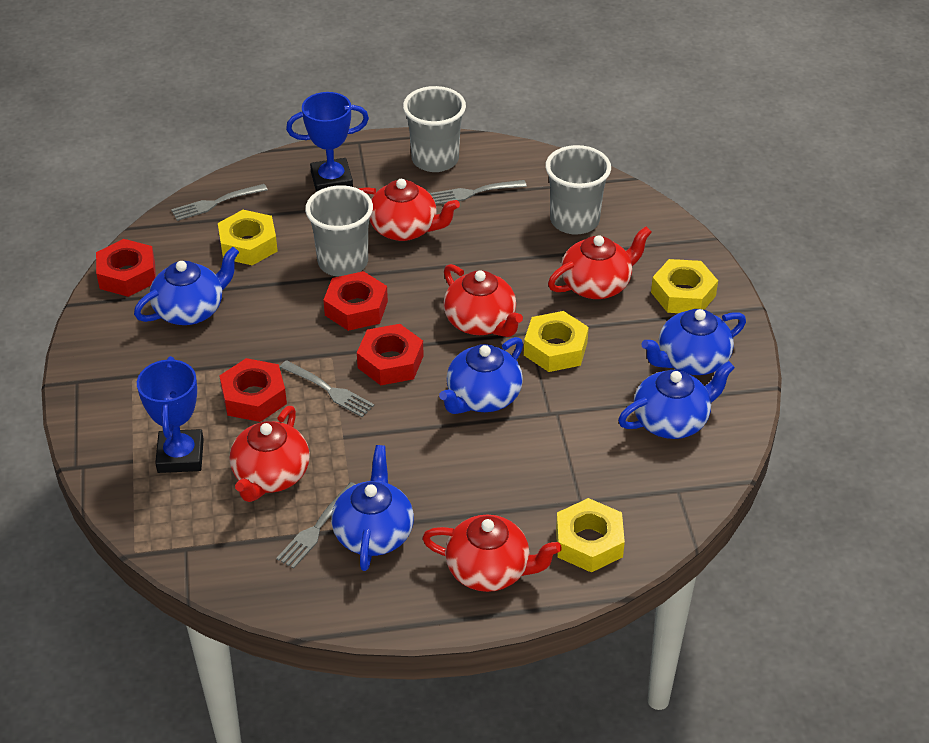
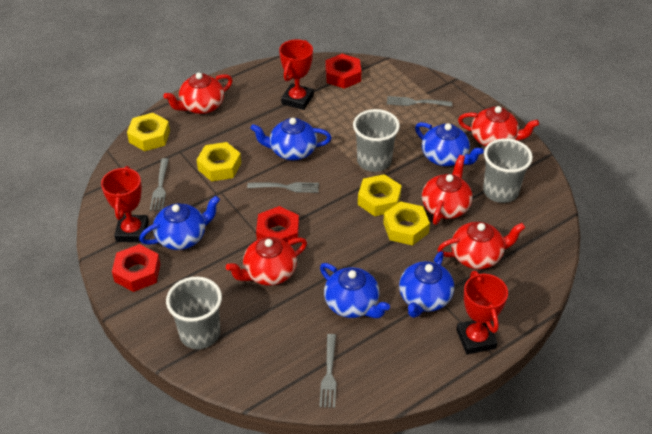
blue trophy: 2 -> 0
red nut: 4 -> 3
red trophy: 0 -> 3

